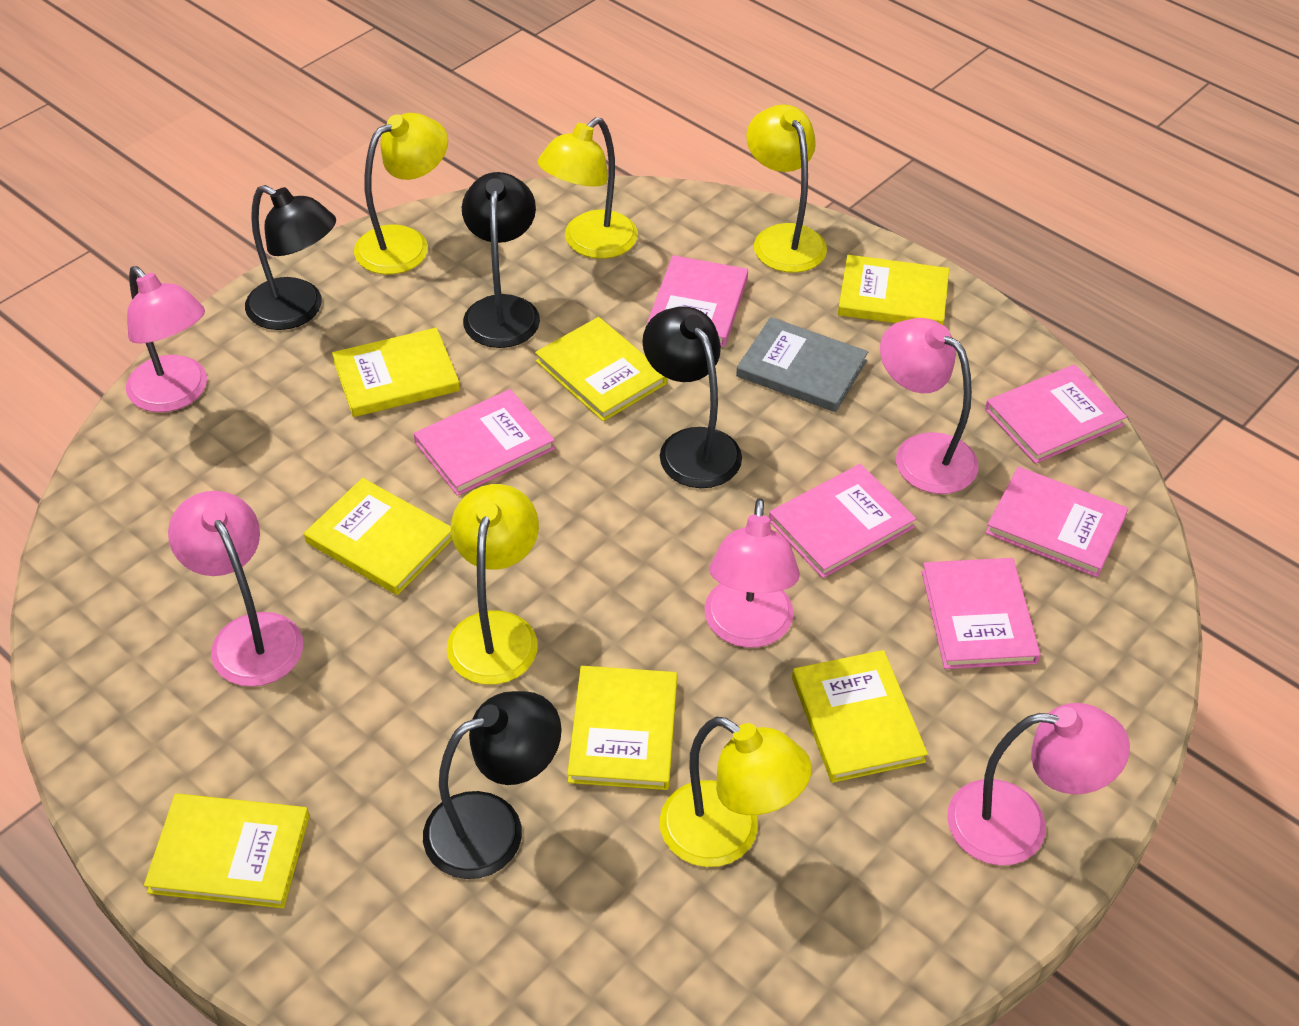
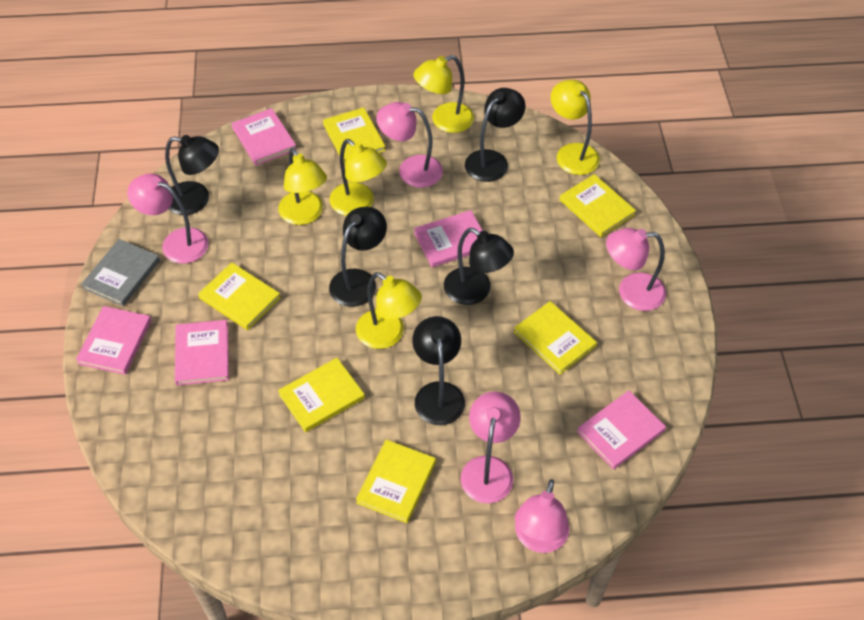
black lamp: 4 -> 5
pink book: 6 -> 5
yellow book: 7 -> 6

